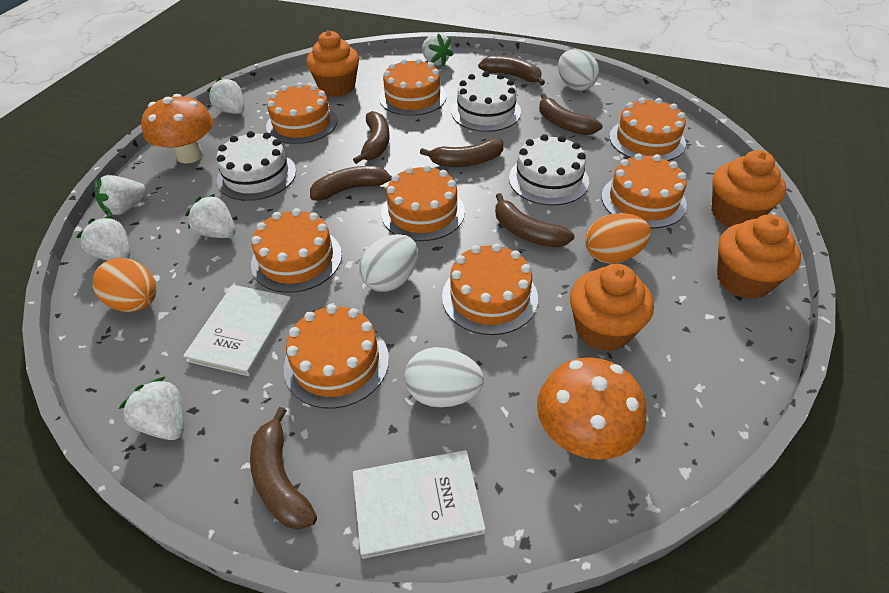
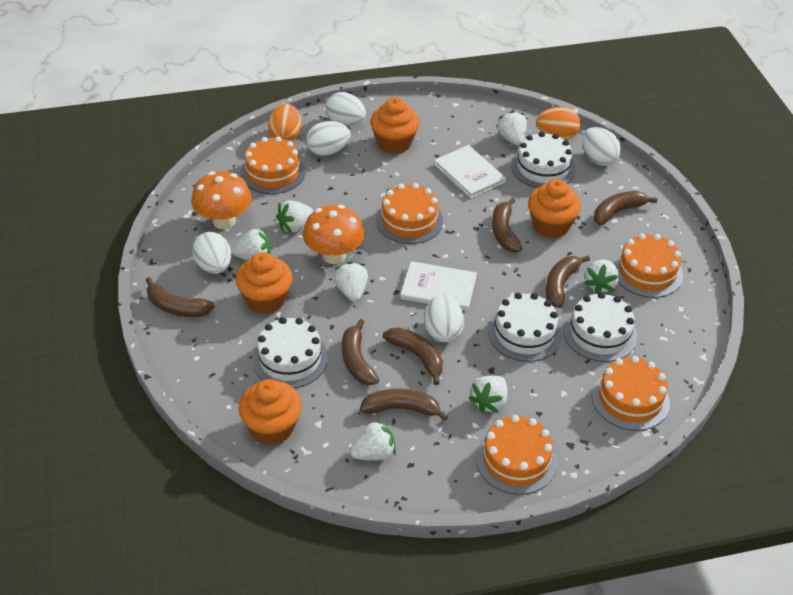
orange cake: 8 -> 5
white cake: 3 -> 4
white egg: 3 -> 5
white strawberry: 6 -> 7

